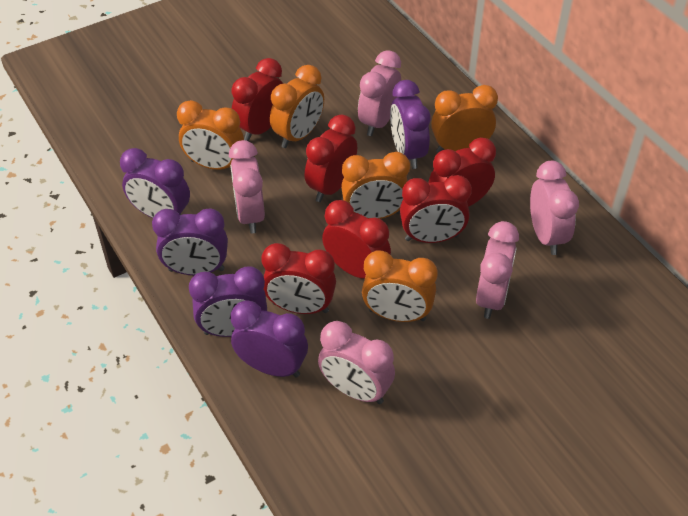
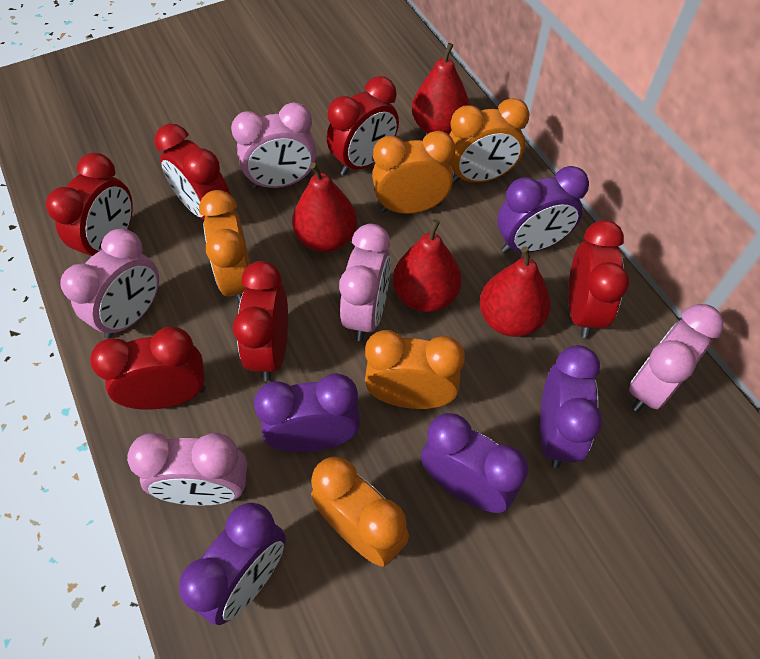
red pear: 0 -> 4

